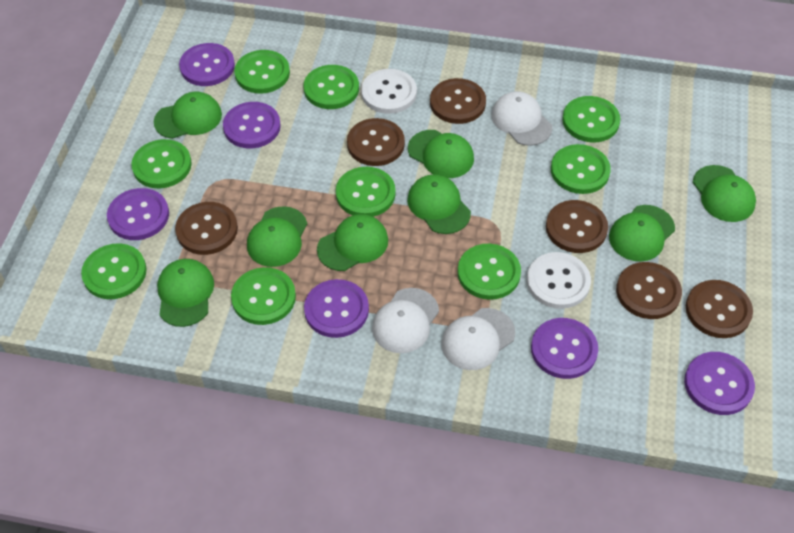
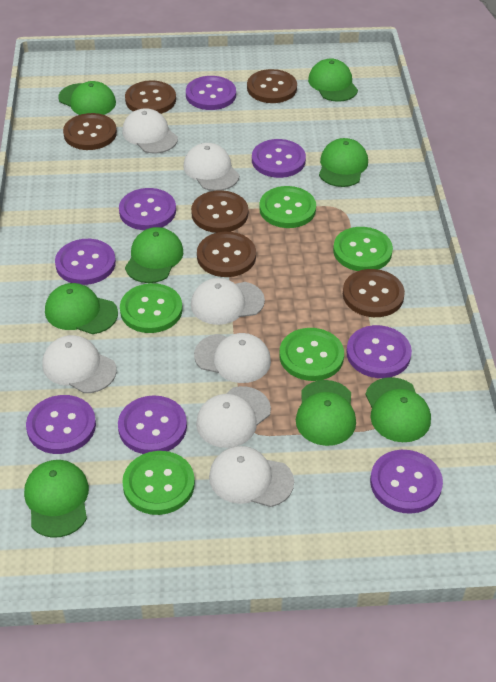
green button: 9 -> 5
purple button: 6 -> 8
white button: 2 -> 0
white cap: 3 -> 7

